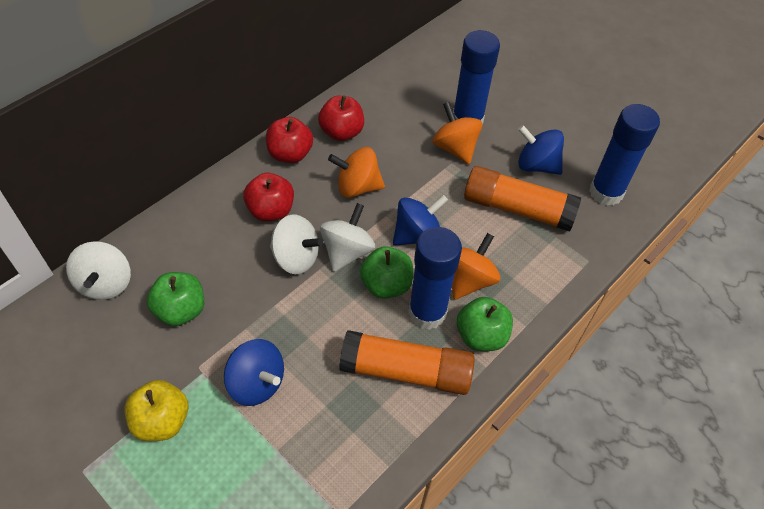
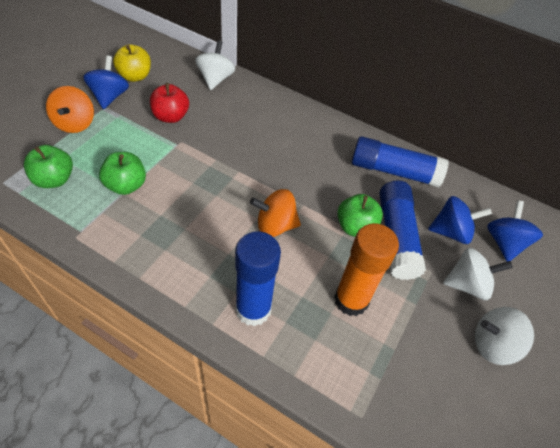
orange glue stick: 2 -> 1
orange spinning top: 3 -> 2
red apple: 3 -> 1

